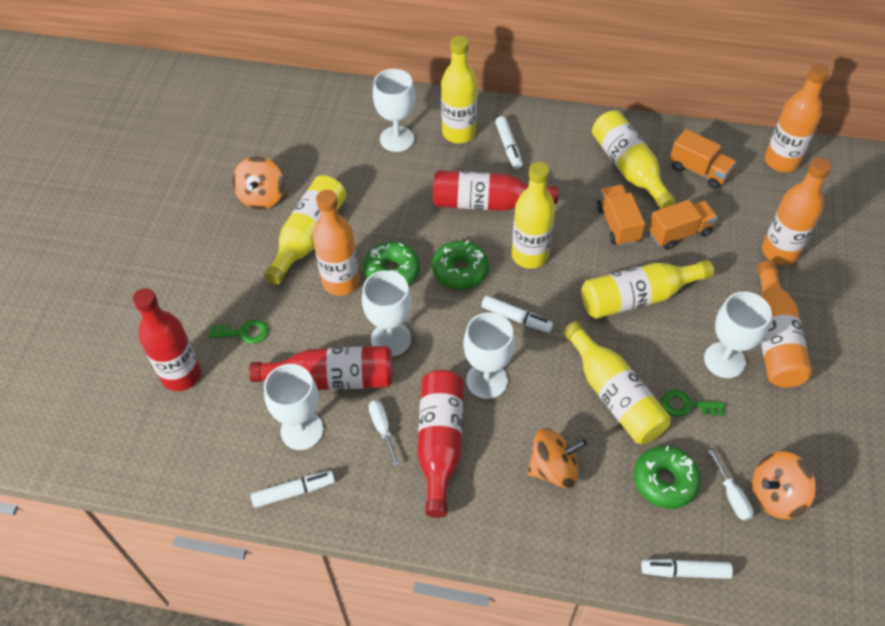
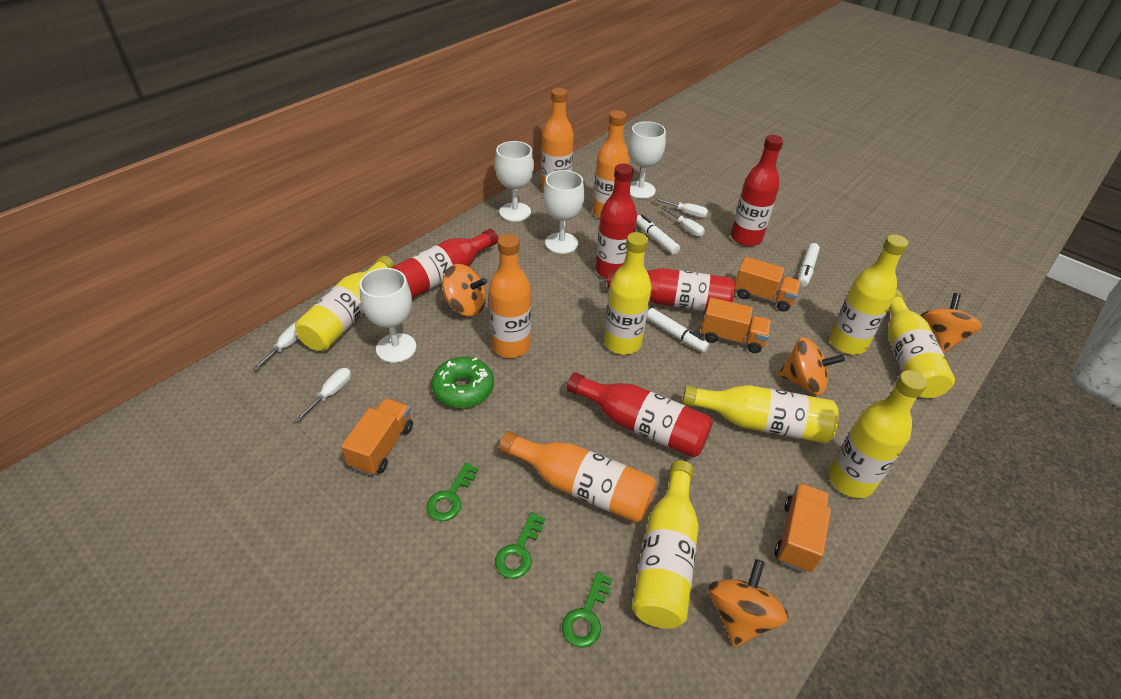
green donut: 3 -> 1
green key: 2 -> 3
orange spinning top: 3 -> 4
orange truck: 3 -> 4
red bottle: 4 -> 5
white goblet: 5 -> 4
white marker: 4 -> 3
white screwdriver: 2 -> 4
yellow bottle: 6 -> 7

